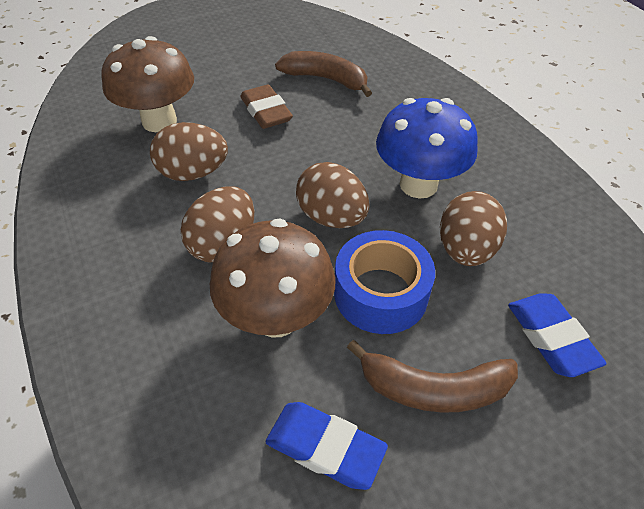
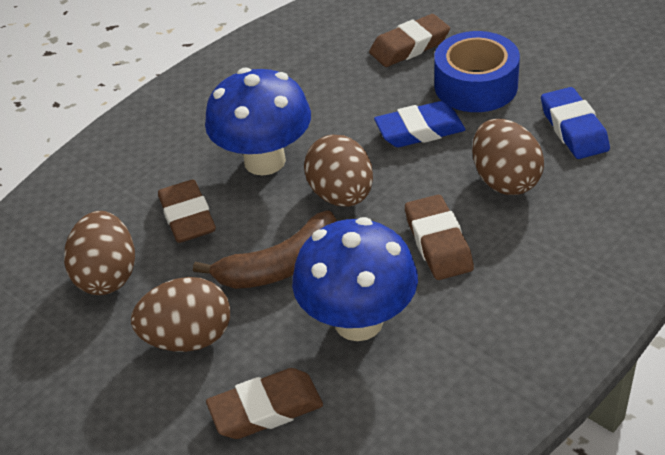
blue mushroom: 1 -> 2
brown banana: 2 -> 1
brown eraser: 1 -> 4
brown mushroom: 2 -> 0

